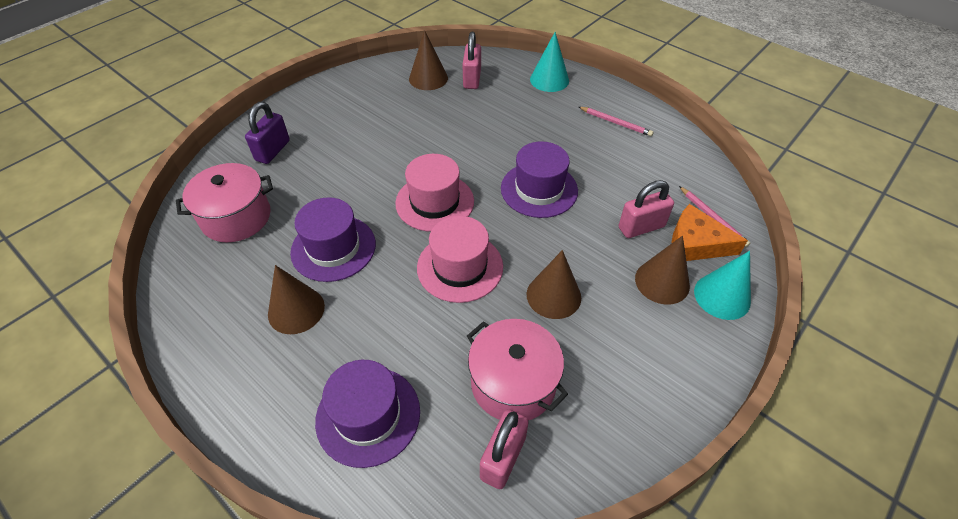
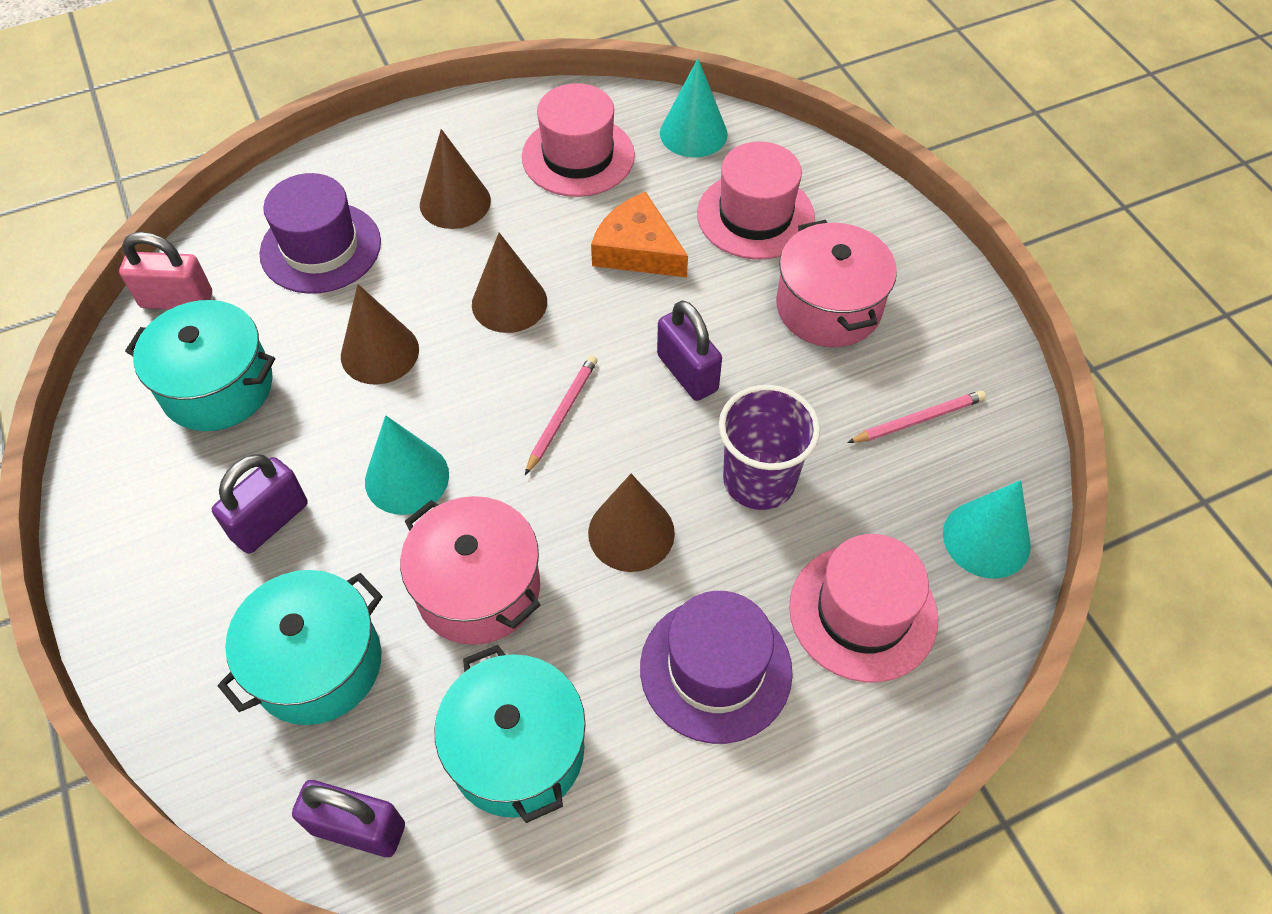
pink hat: 2 -> 3
pink padlock: 3 -> 1
purple cup: 0 -> 1
purple hat: 3 -> 2
purple padlock: 1 -> 3
turquoise cone: 2 -> 3
turquoise pot: 0 -> 3

